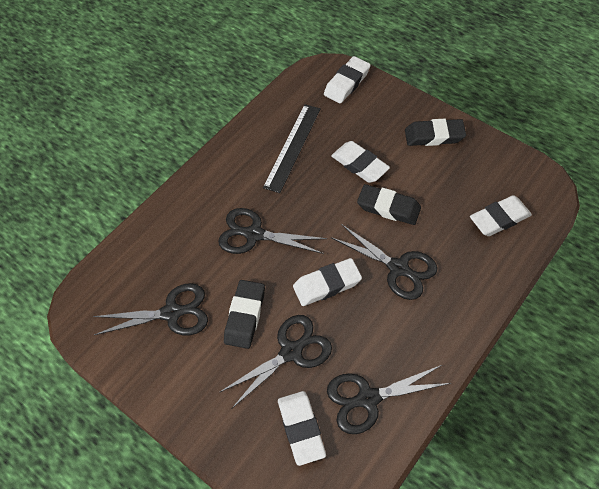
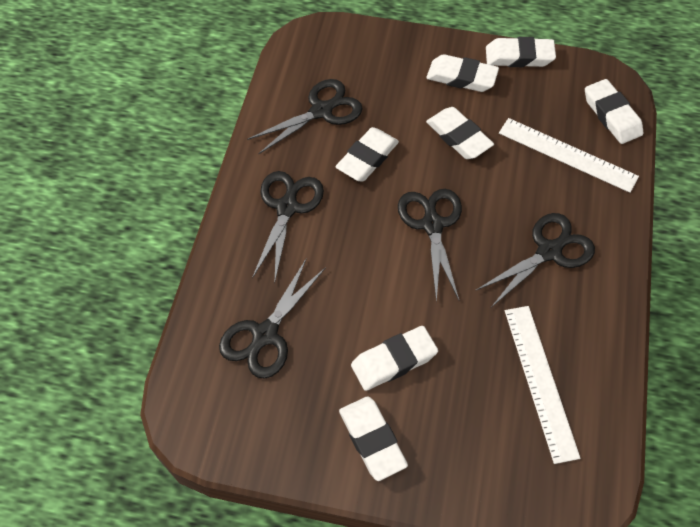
black eraser: 3 -> 0
black ruler: 1 -> 0
white eraser: 5 -> 7
white ruler: 0 -> 2

